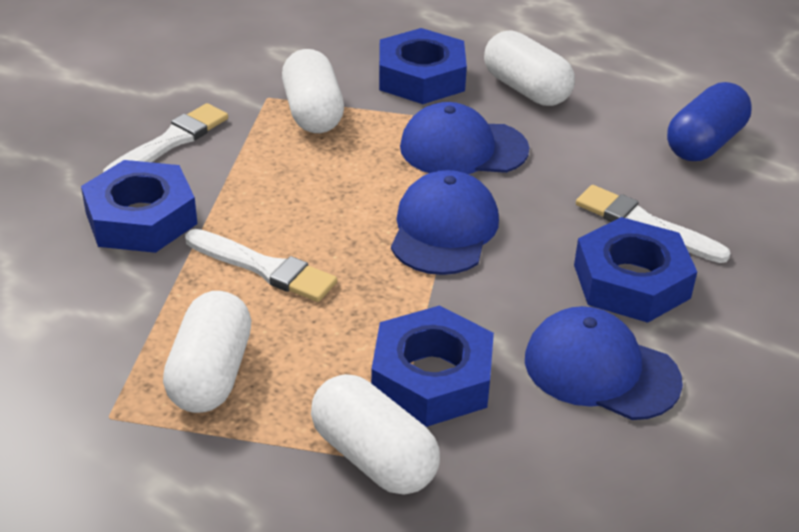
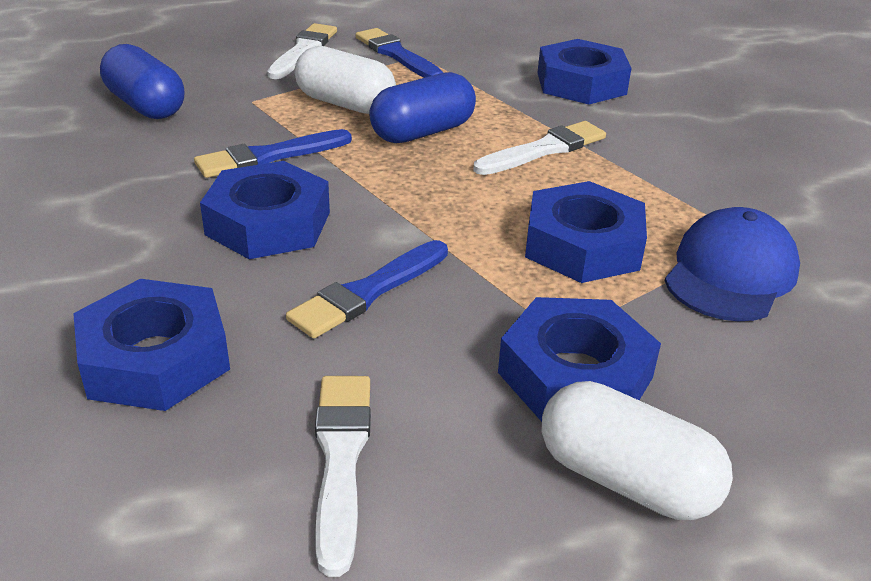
blue brush: 0 -> 3
blue cap: 3 -> 1
blue capsule: 1 -> 2
blue nut: 4 -> 5
white capsule: 4 -> 2

